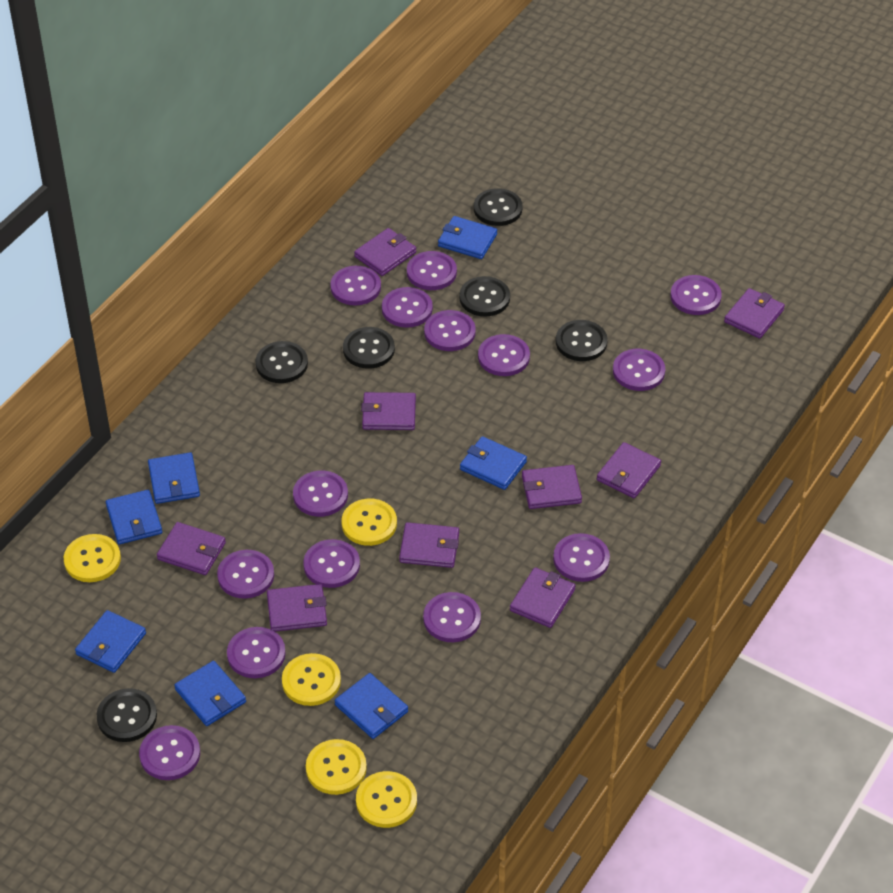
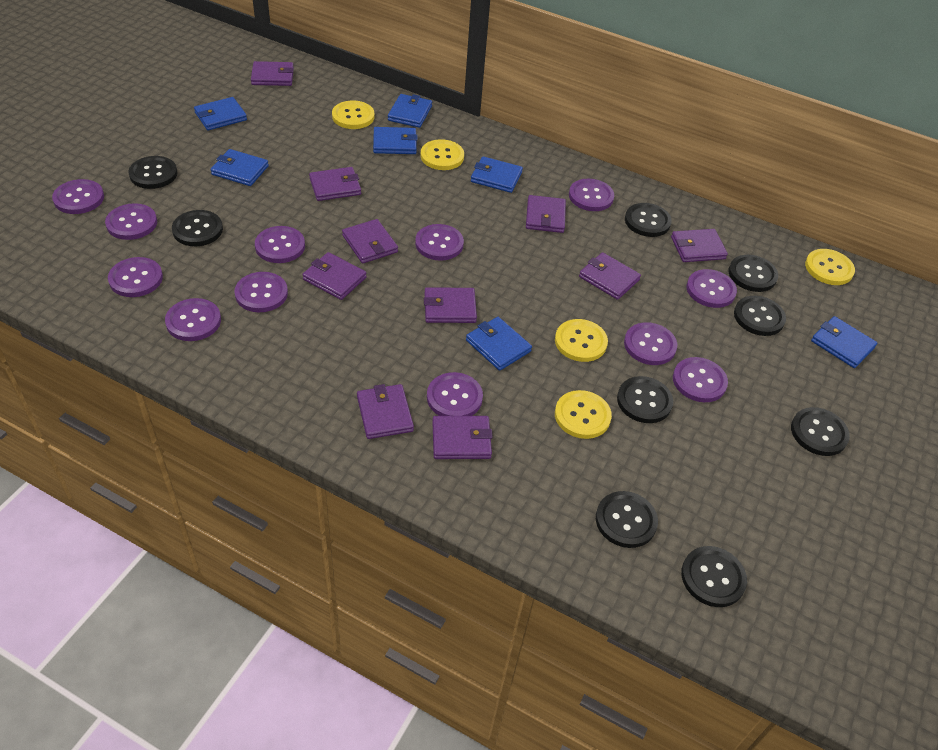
black button: 6 -> 9
purple button: 14 -> 12
purple wallet: 9 -> 10

